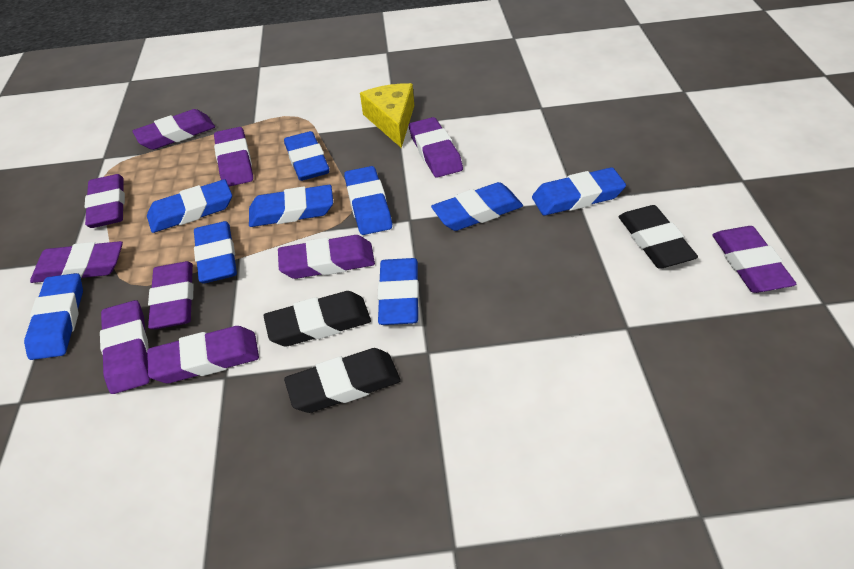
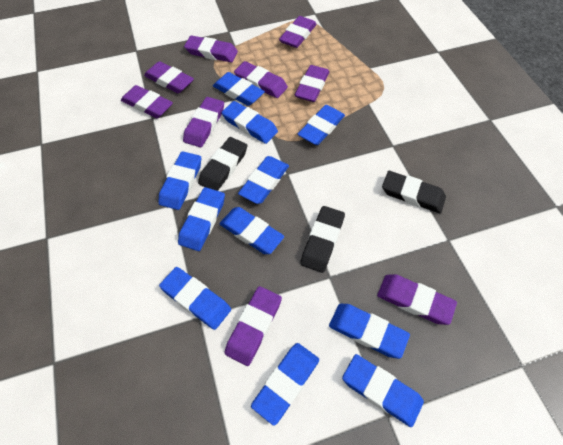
blue eraser: 9 -> 11
purple eraser: 10 -> 9
yellow cheese: 1 -> 0

